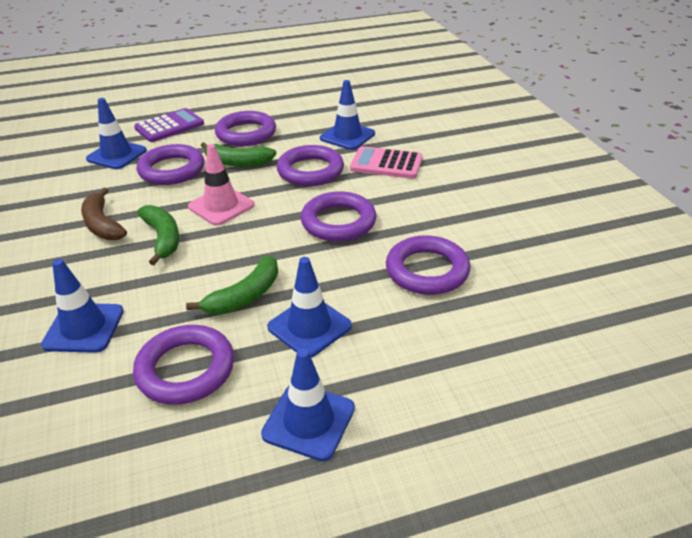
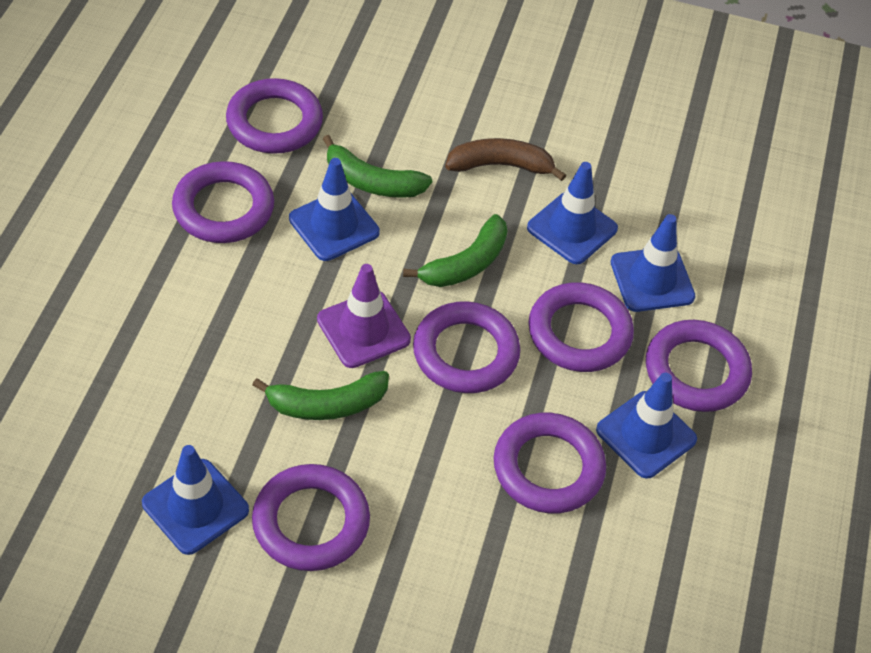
pink calculator: 1 -> 0
pink traffic cone: 1 -> 0
purple calculator: 1 -> 0
purple ring: 6 -> 7
purple traffic cone: 0 -> 1

